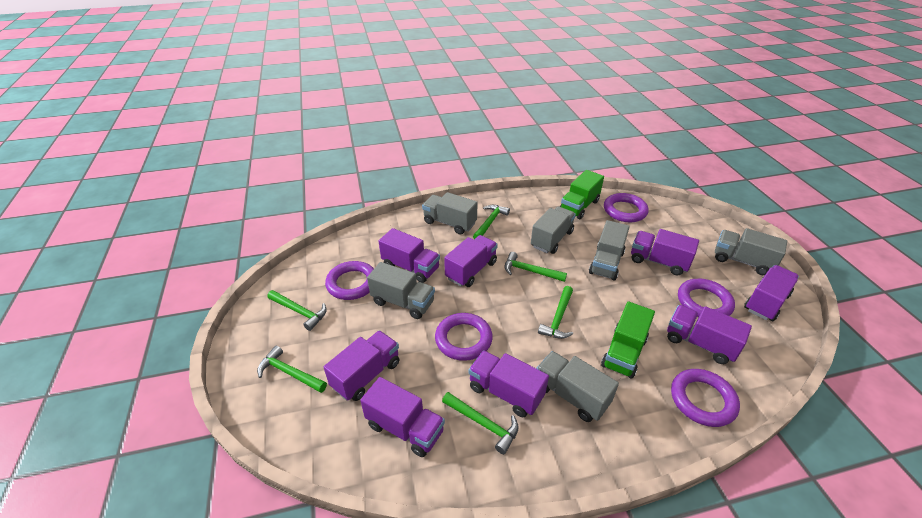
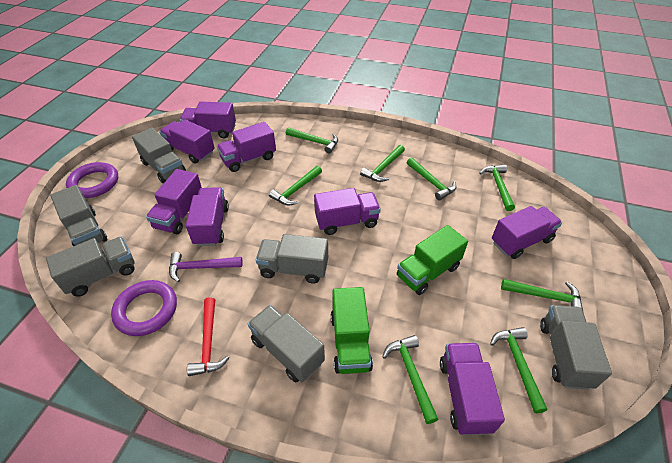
green hammer: 6 -> 8
purple hammer: 0 -> 1
purple ring: 5 -> 2
red hammer: 0 -> 1

